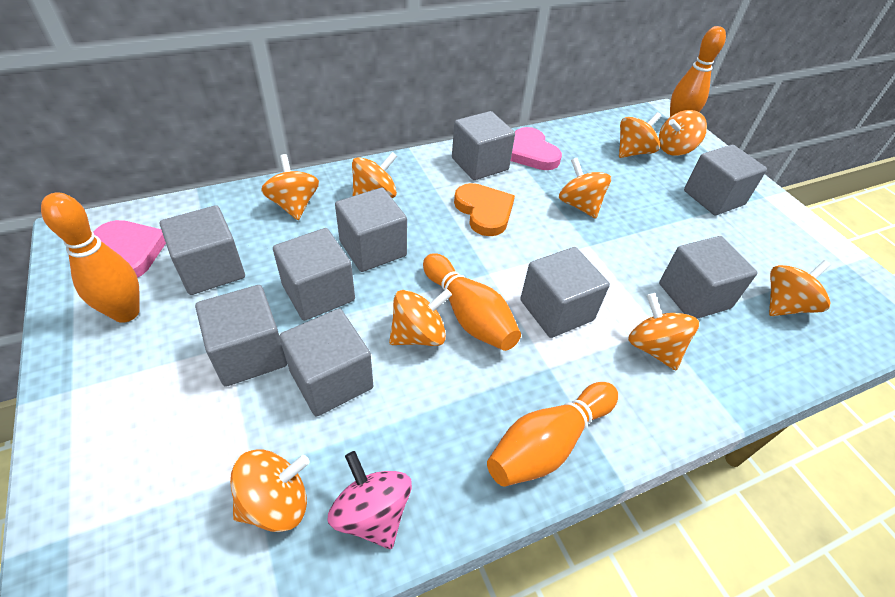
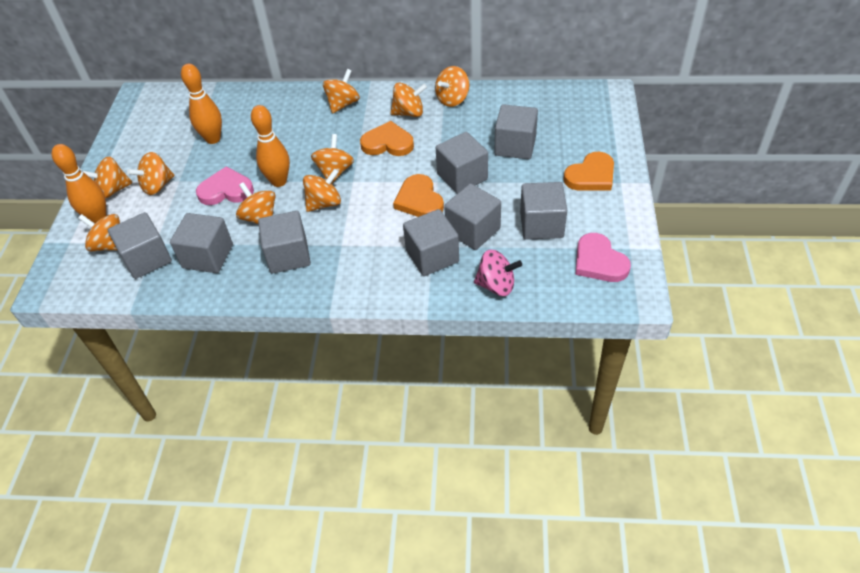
grey cube: 9 -> 8
orange bowling pin: 4 -> 3
orange heart: 1 -> 3

